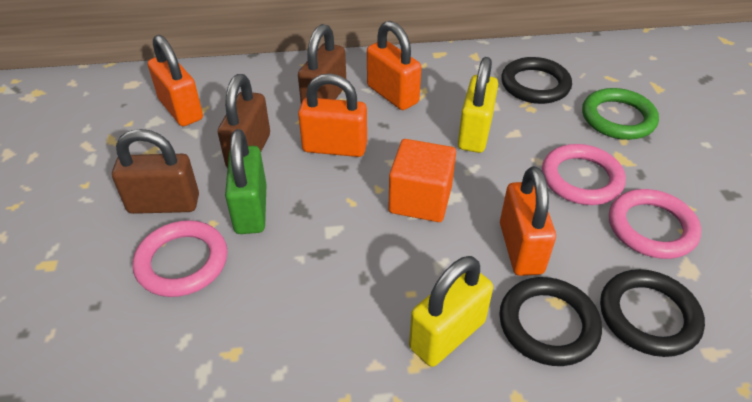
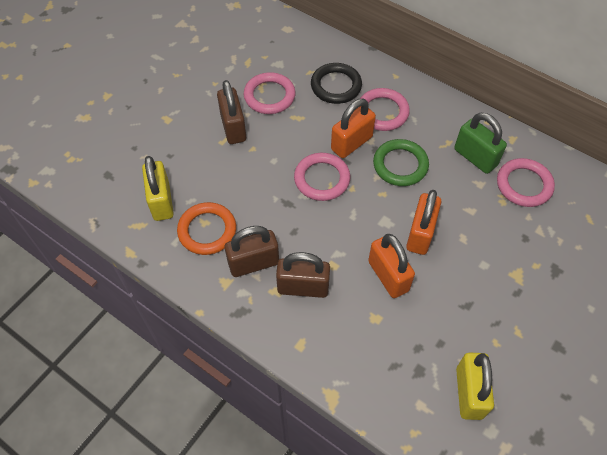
black ring: 3 -> 1
orange cube: 1 -> 0
orange padlock: 4 -> 3
orange ring: 0 -> 1
pink ring: 3 -> 4

